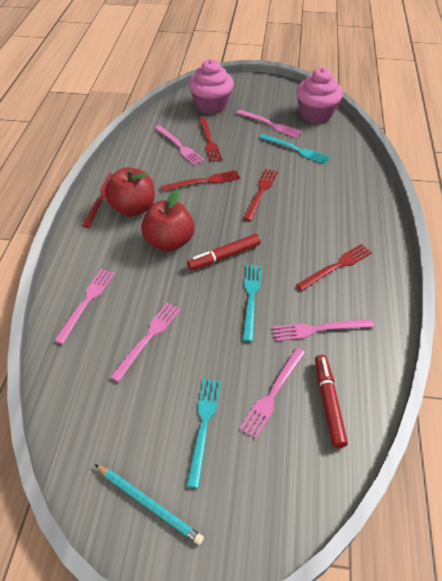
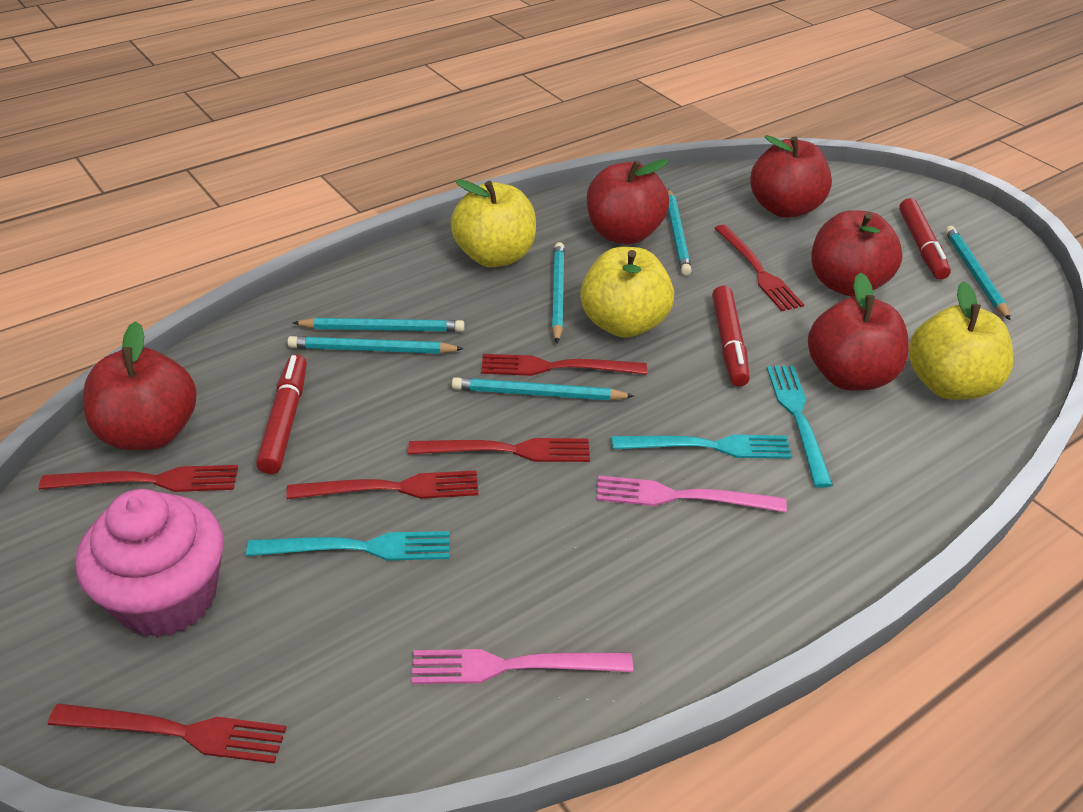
pink cupcake: 2 -> 1
pink fork: 6 -> 2
red apple: 2 -> 5
red fork: 5 -> 6
red marker: 2 -> 3
turquoise pencil: 1 -> 6
yellow apple: 0 -> 3

